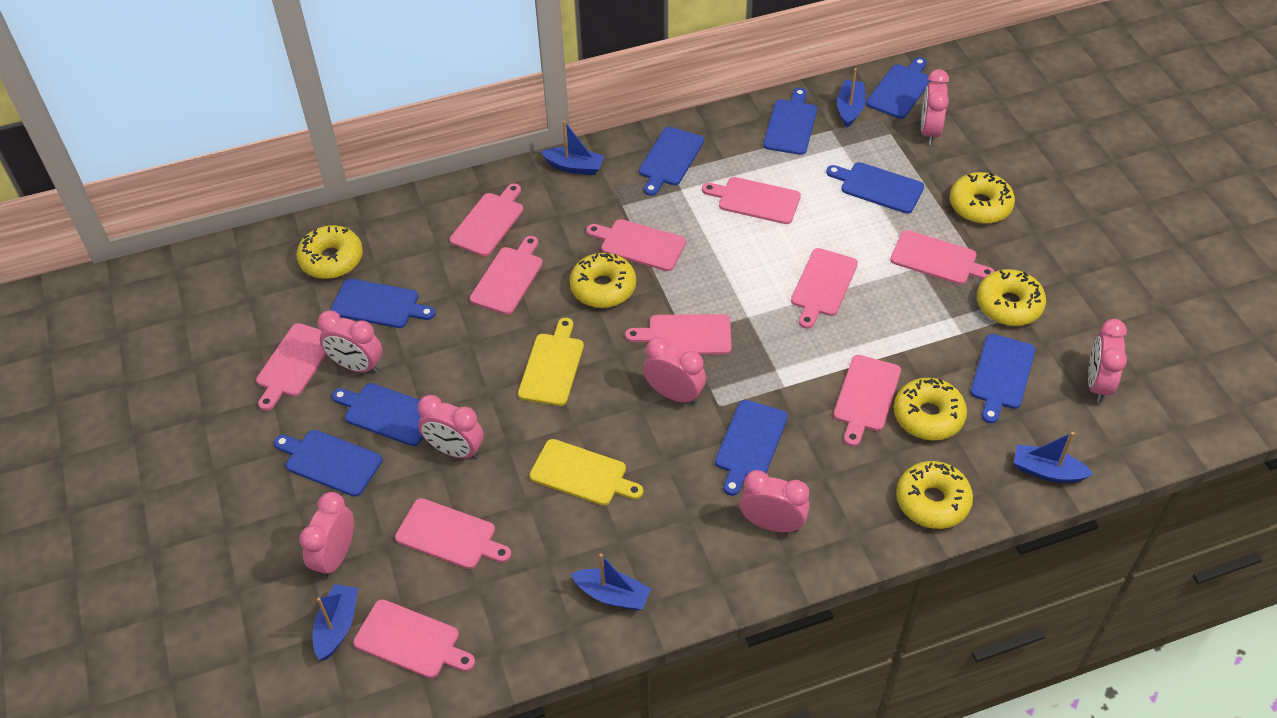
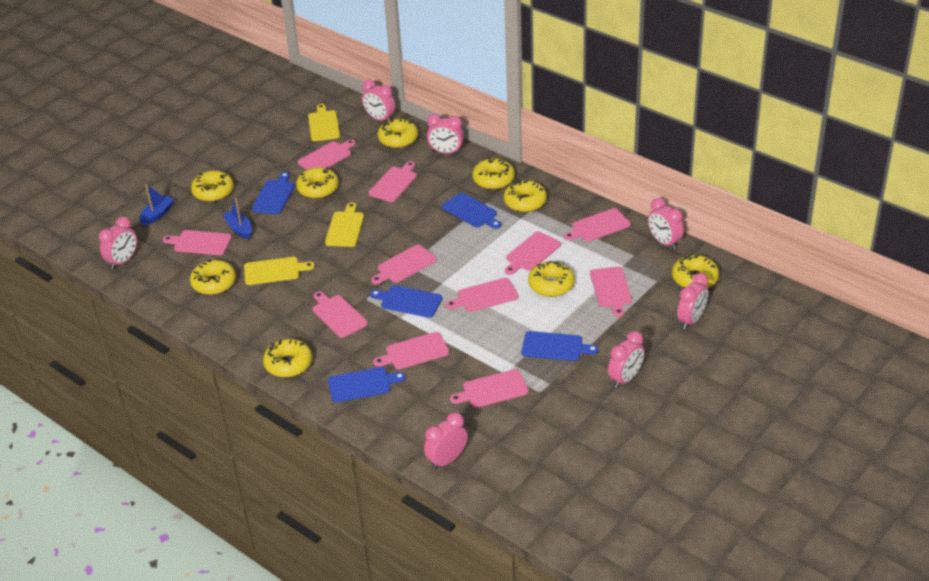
blue boat: 5 -> 2
blue cutting board: 9 -> 5
yellow cutting board: 2 -> 3
yellow donut: 6 -> 9

